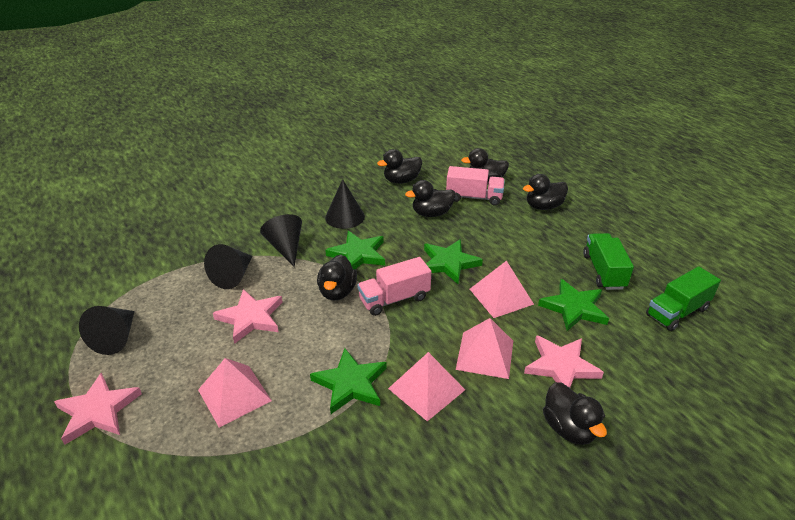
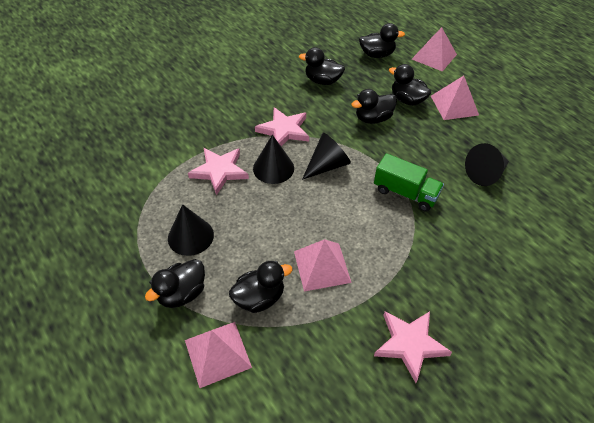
green star: 4 -> 0
green truck: 2 -> 1
pink truck: 2 -> 0

